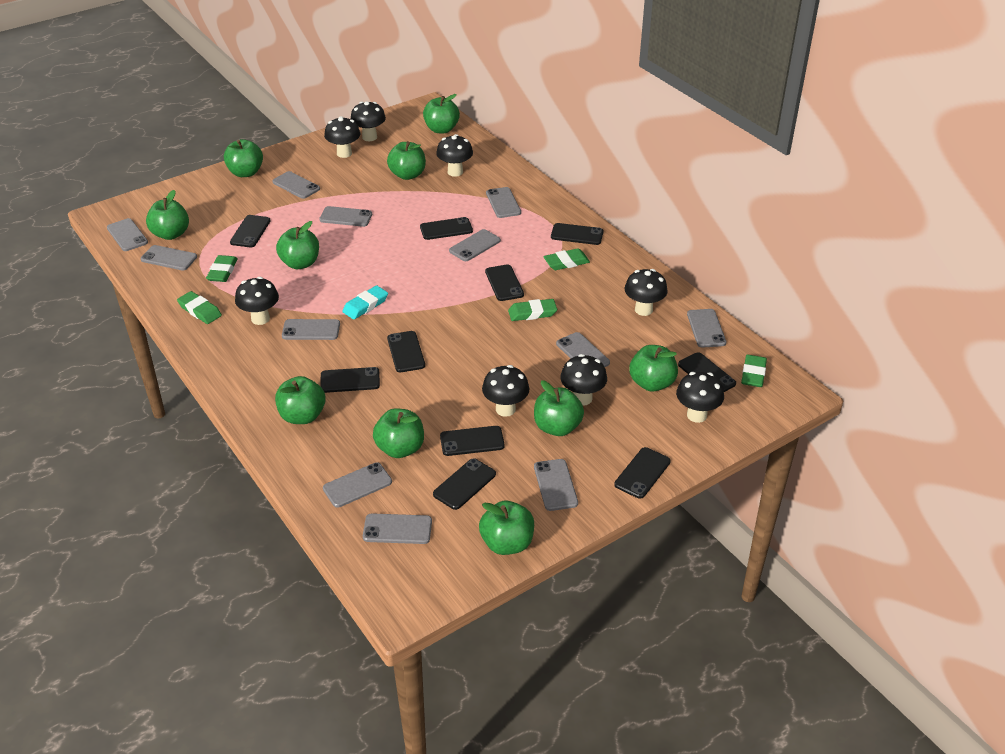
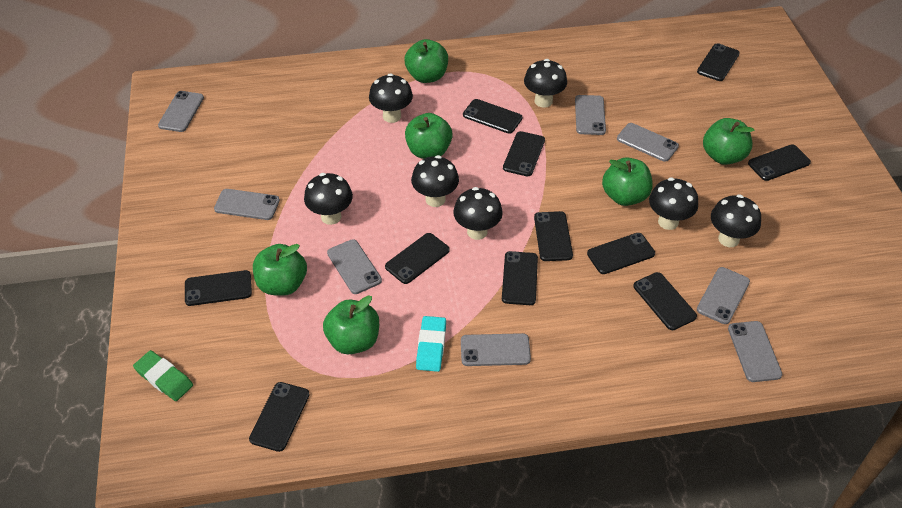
black mushroom: 8 -> 7
black phone: 10 -> 11
green apple: 10 -> 6
green eraser: 5 -> 1
grey phone: 12 -> 8

